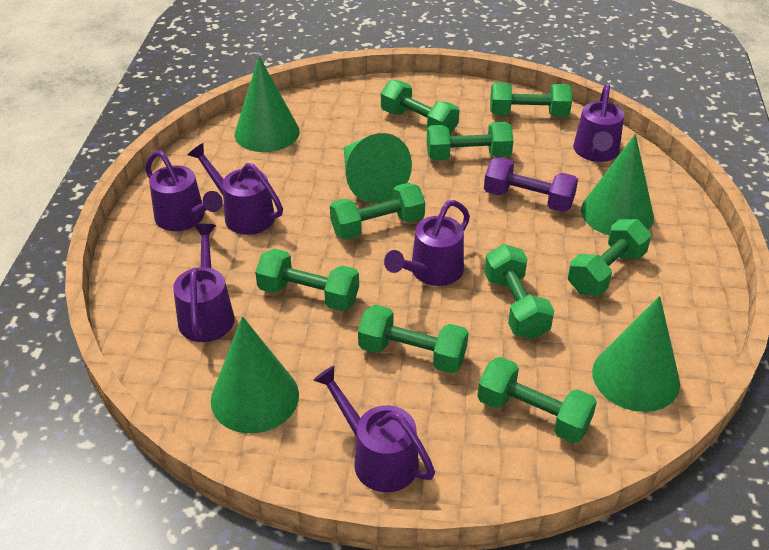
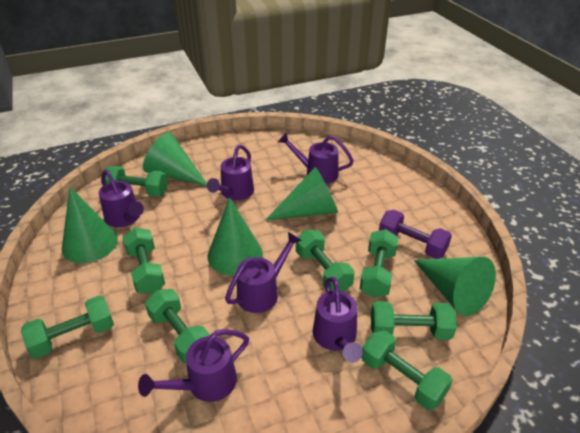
green dumbbell: 9 -> 8

